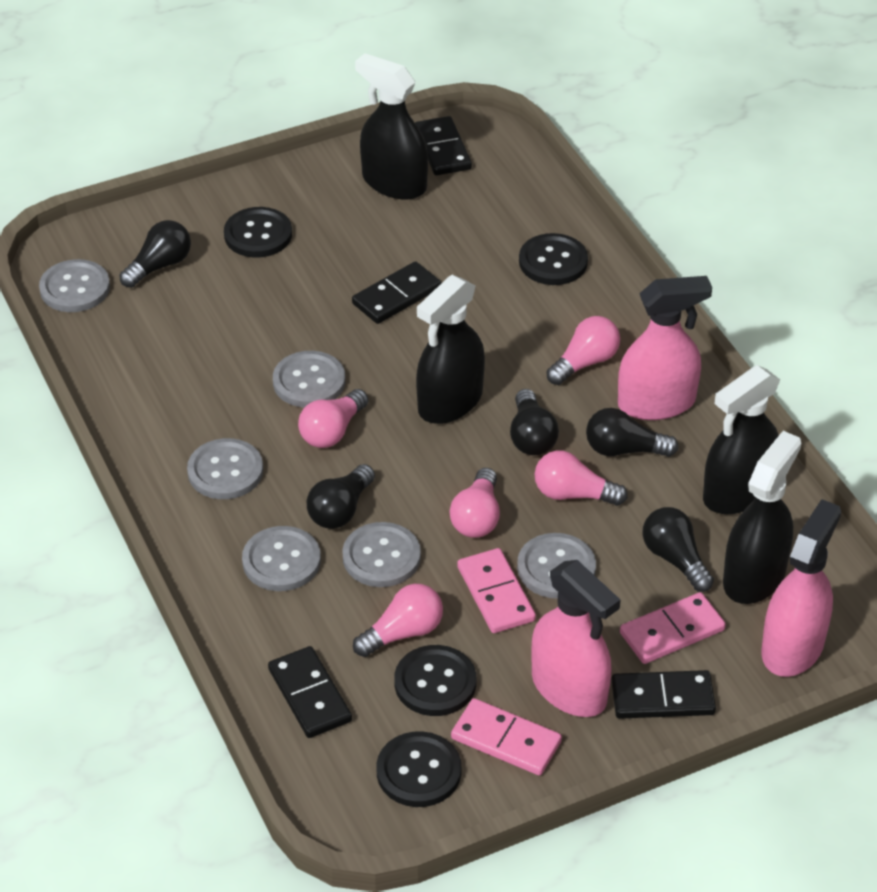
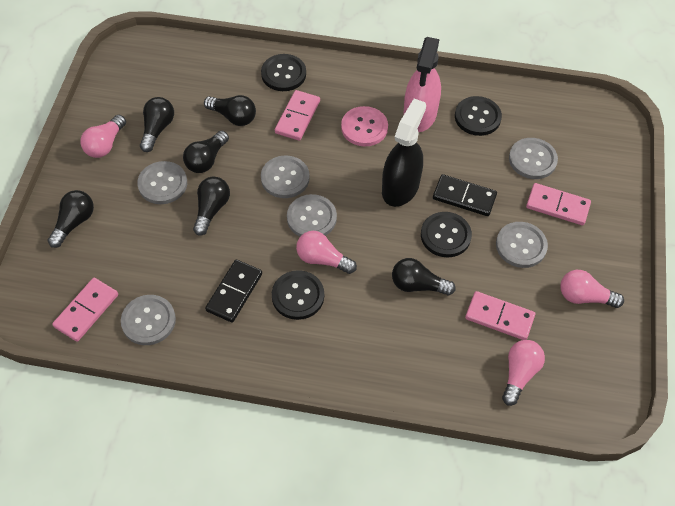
black domino: 4 -> 2
black light bulb: 5 -> 6
black spray bottle: 4 -> 1
pink button: 0 -> 1
pink domino: 3 -> 4
pink light bulb: 5 -> 4
pink spray bottle: 3 -> 1

